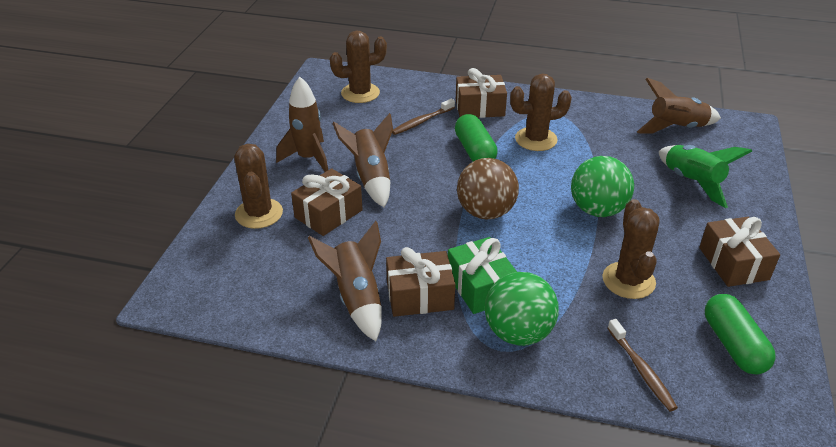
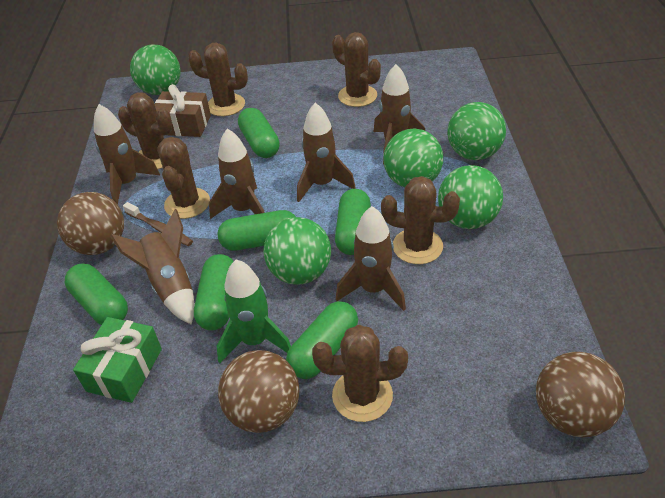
brown ball: 1 -> 3
brown cactus: 4 -> 6
brown gift: 4 -> 1
brown rocket: 4 -> 6
brown toothbrush: 2 -> 1
green ball: 2 -> 5
green capsule: 2 -> 6

